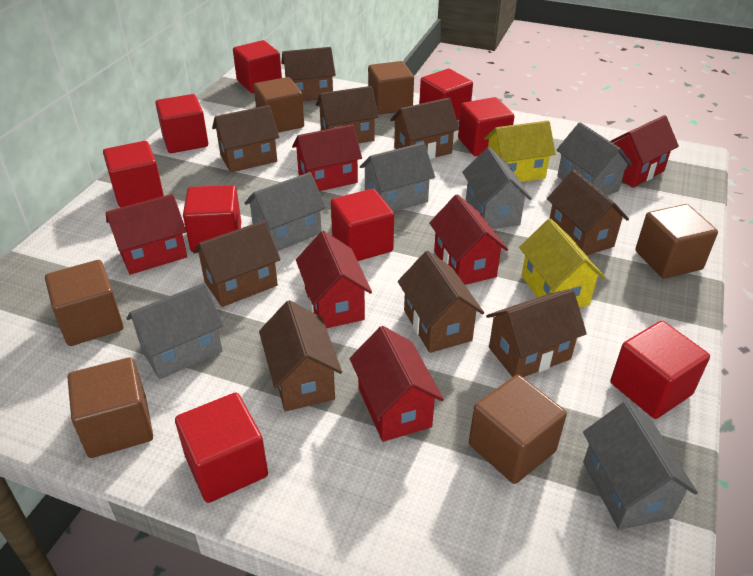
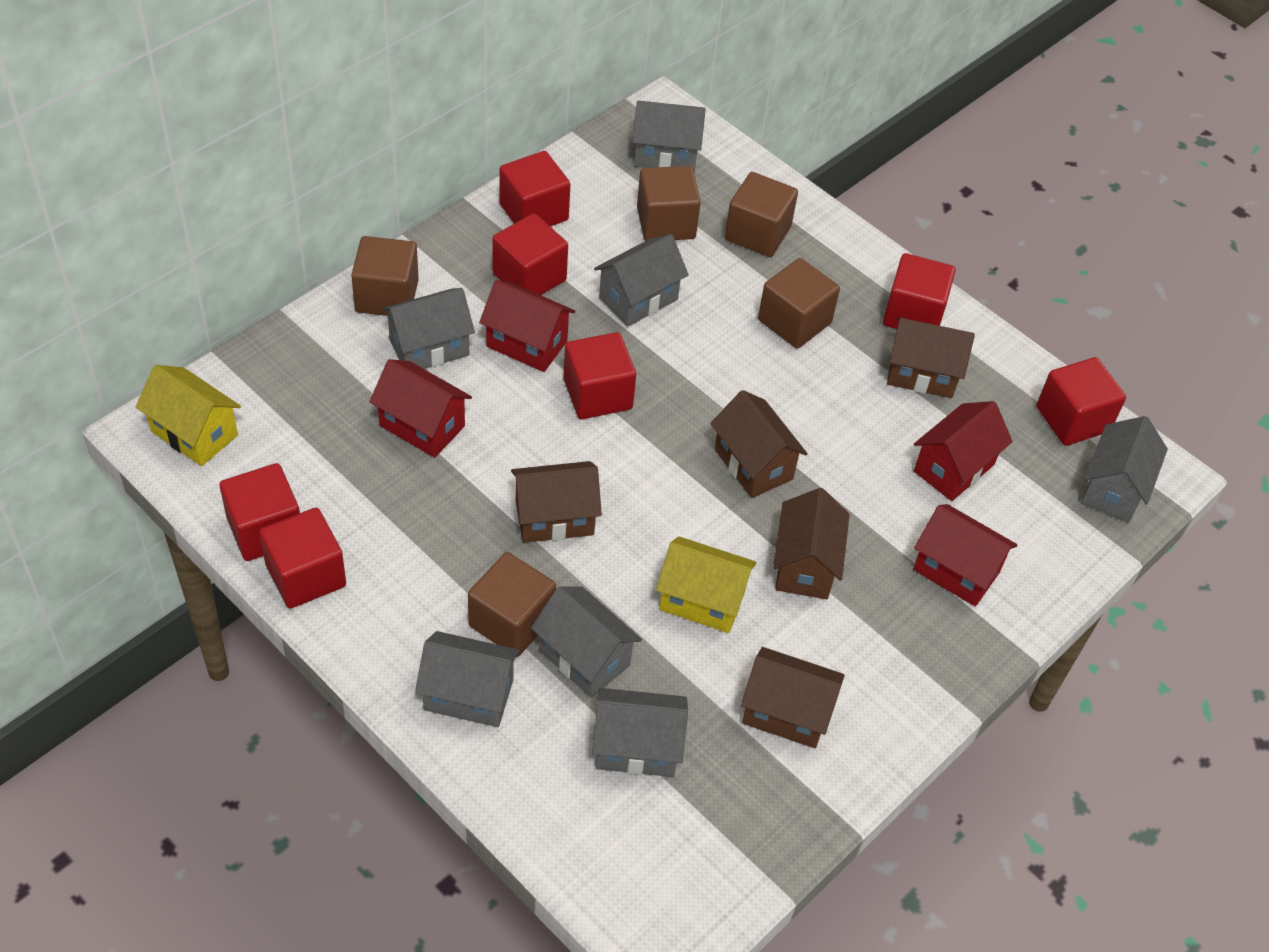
brown cube: 6 -> 5
brown house: 9 -> 5
grey house: 6 -> 7
red cube: 9 -> 7
red house: 6 -> 4

